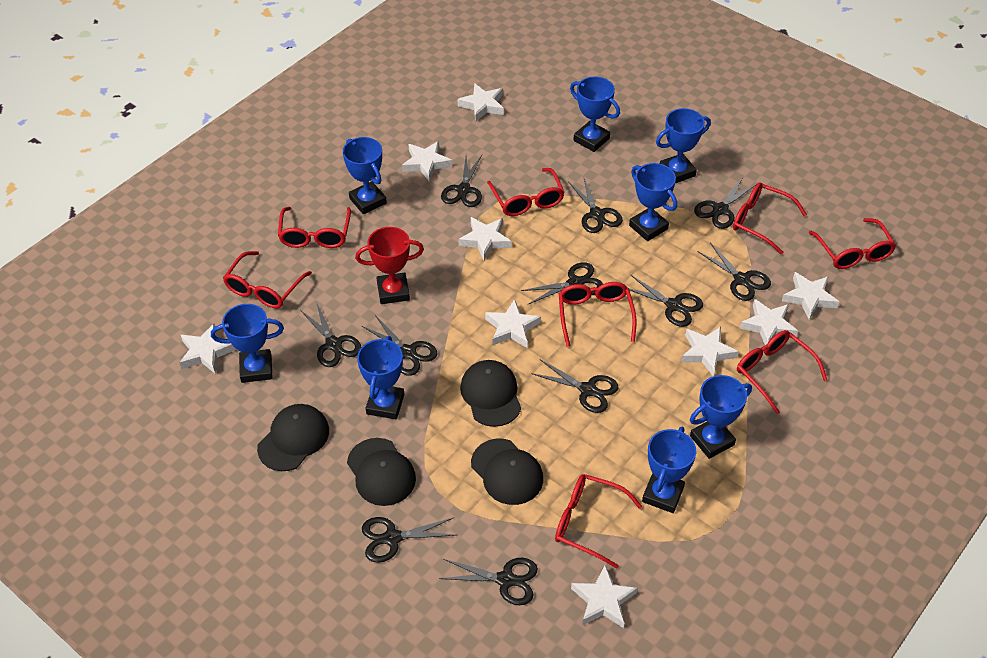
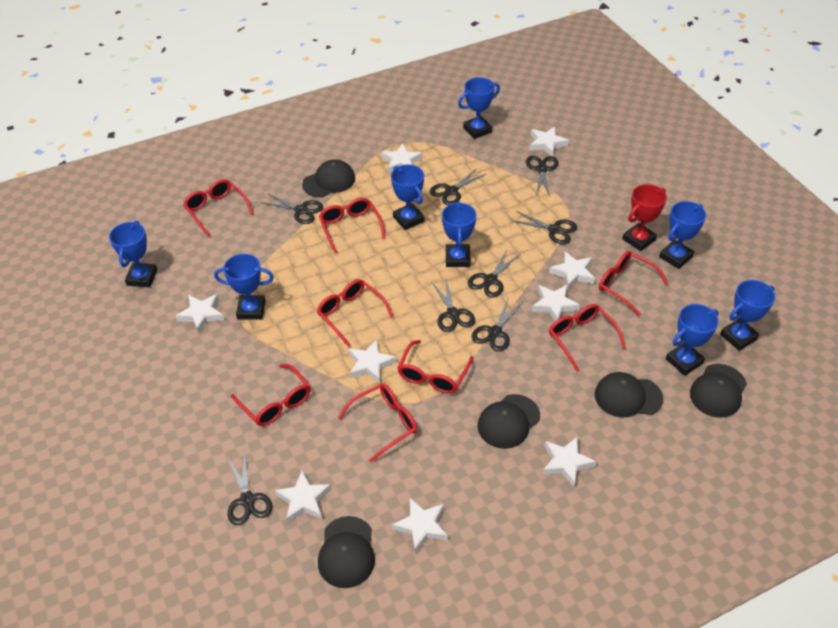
black cap: 4 -> 5
black scissors: 11 -> 8

